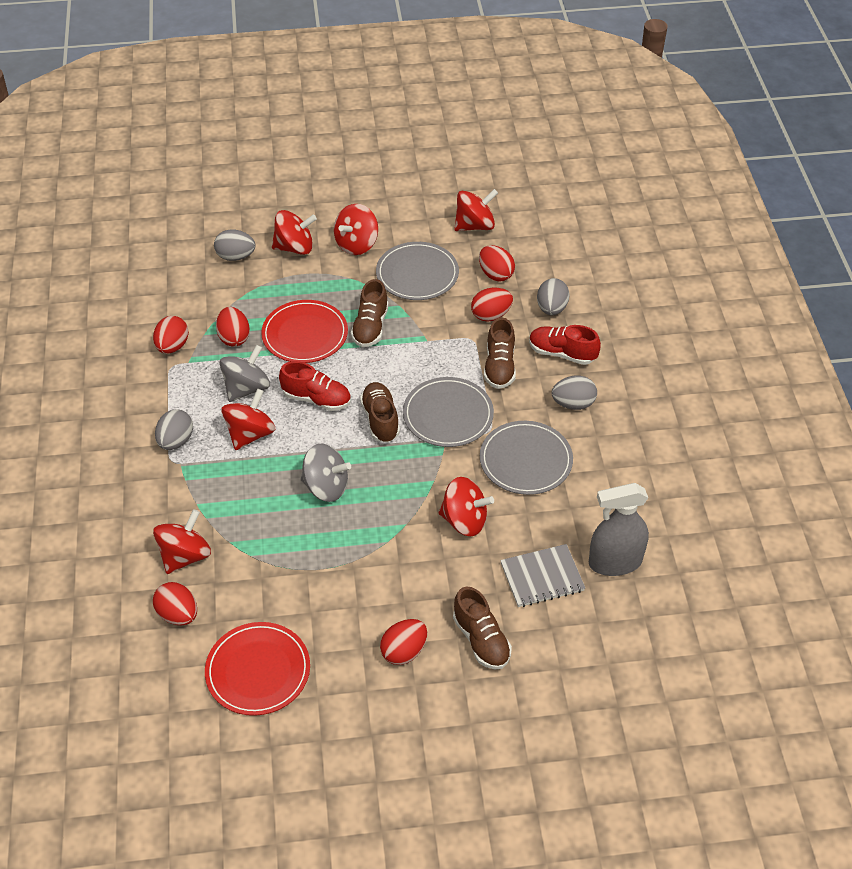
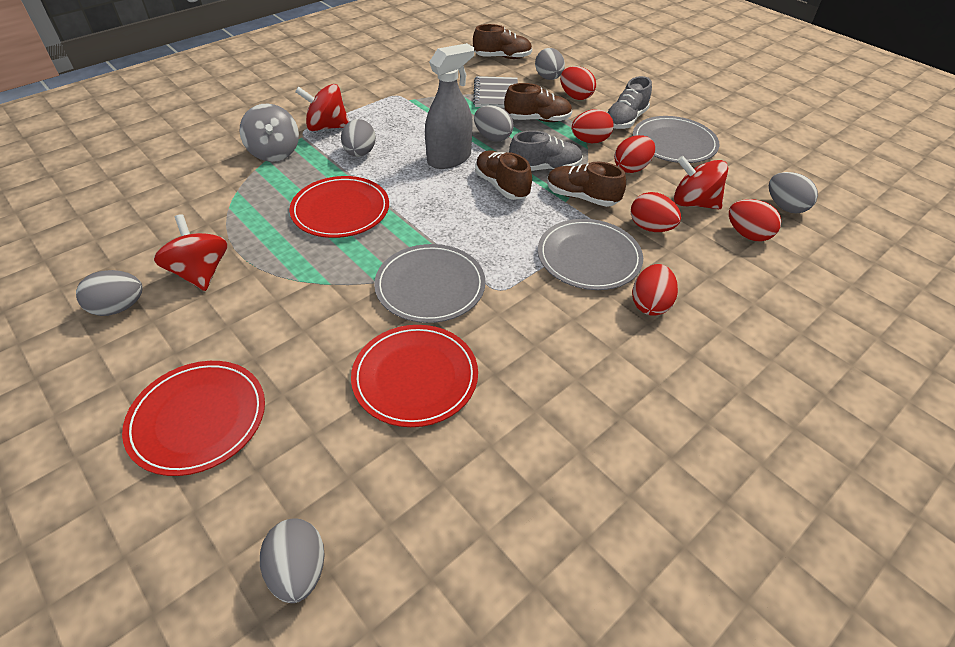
grey egg: 4 -> 6
grey shoe: 0 -> 2
grey spinning top: 2 -> 1
red plate: 2 -> 3
red shoe: 2 -> 0
red spinning top: 6 -> 3

